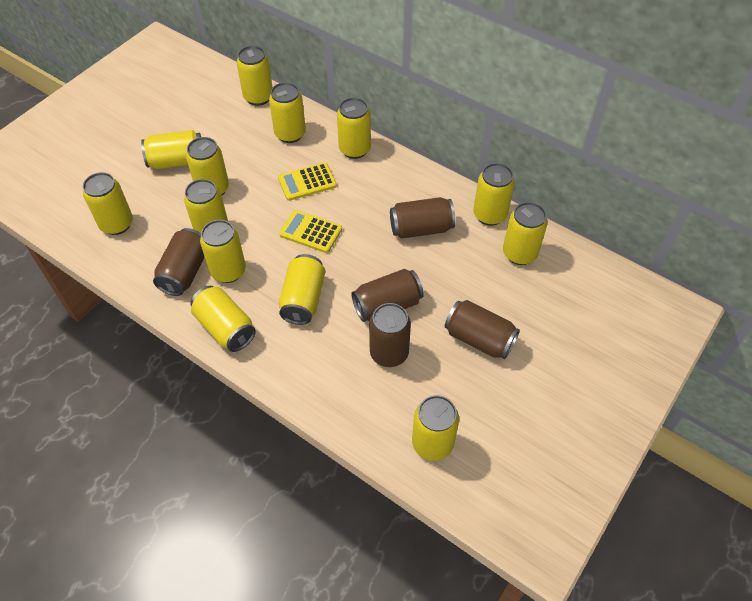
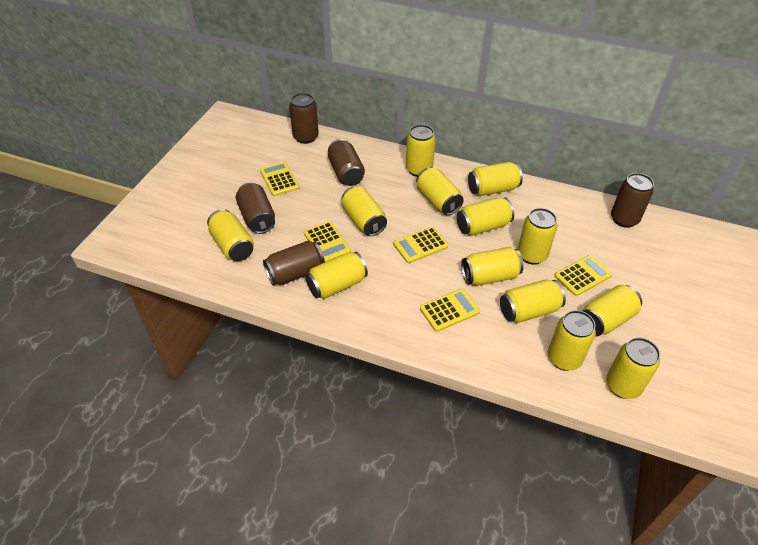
yellow calculator: 2 -> 5

